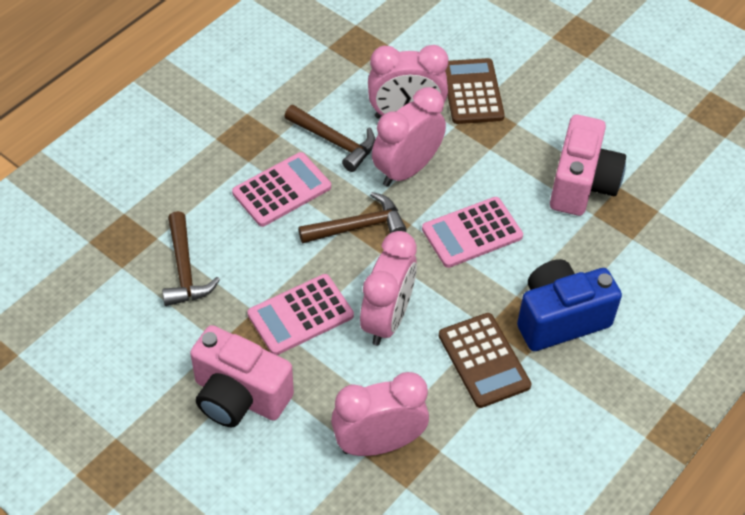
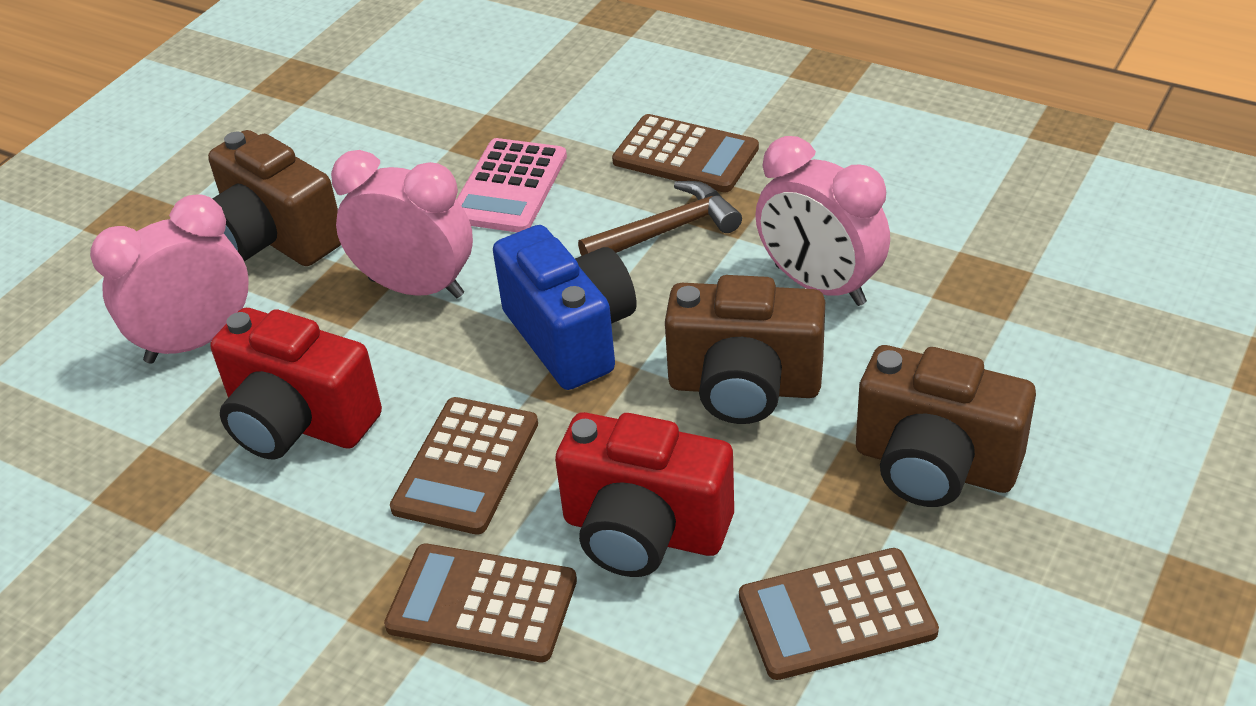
brown calculator: 2 -> 4
brown camera: 0 -> 3
brown hammer: 3 -> 1
pink calculator: 3 -> 1
pink camera: 2 -> 0
pink clock: 4 -> 3
red camera: 0 -> 2

